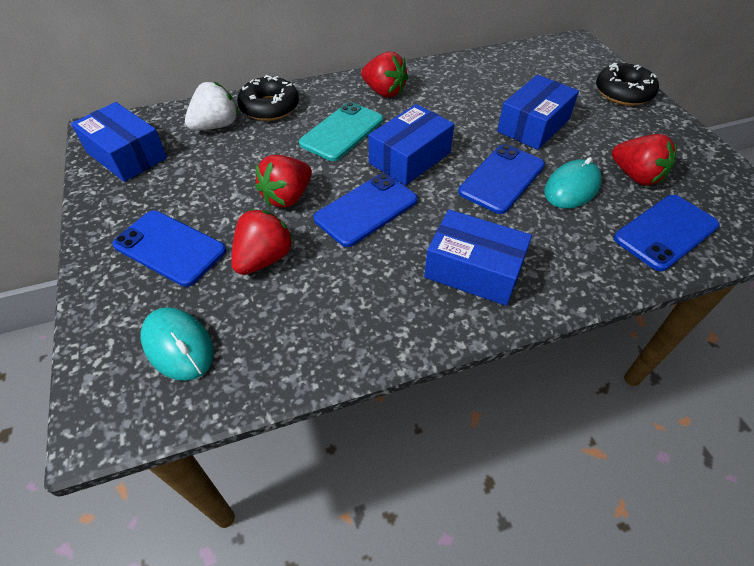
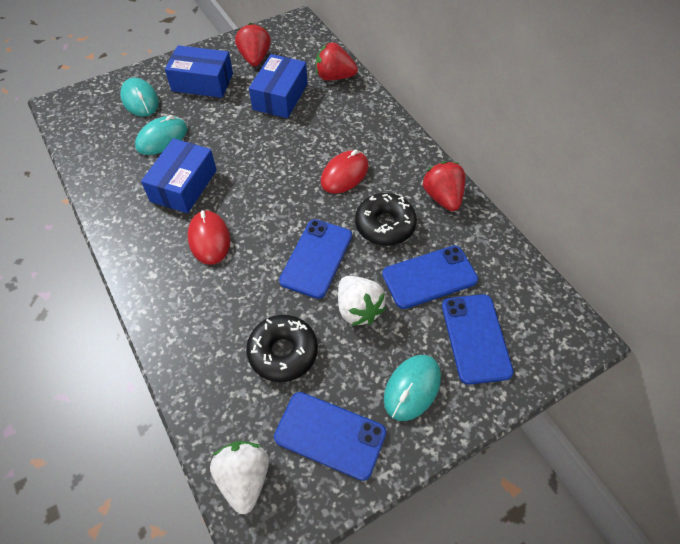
blue box: 4 -> 3
red mouse: 0 -> 2
red strawberry: 4 -> 3
turquoise mouse: 2 -> 3
turquoise phone: 1 -> 0
white strawberry: 1 -> 2

